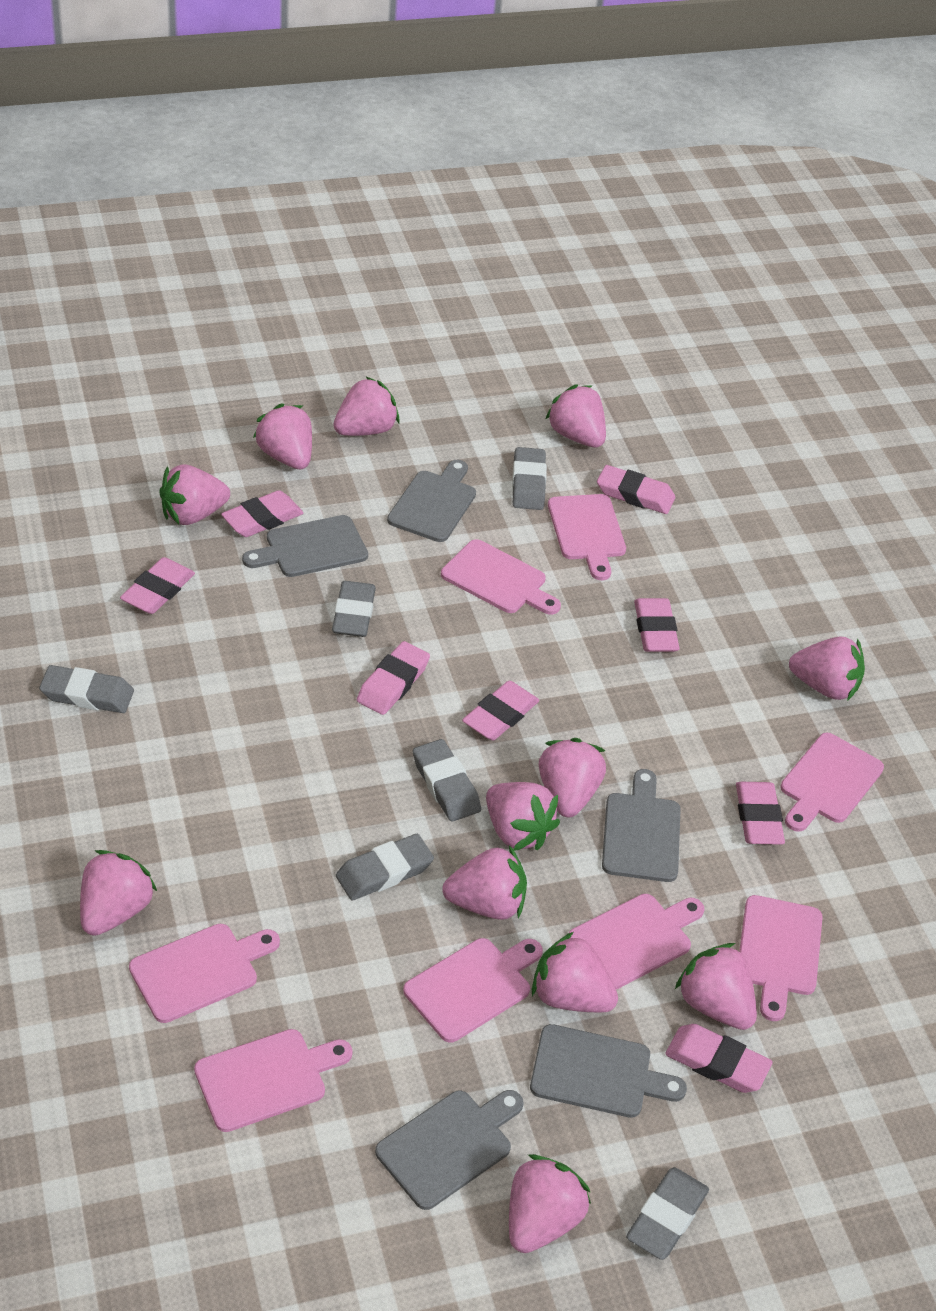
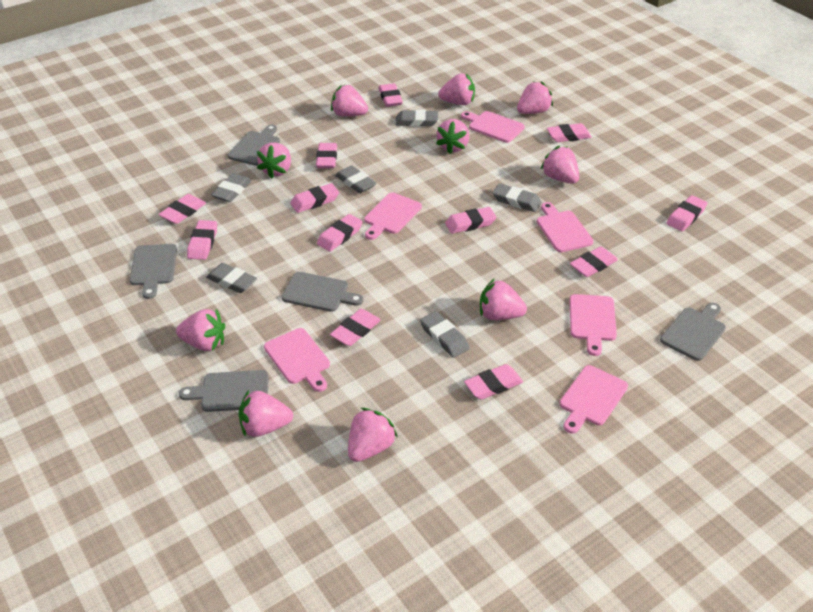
pink cutting board: 8 -> 6
pink eraser: 8 -> 12
pink strawberry: 12 -> 10

